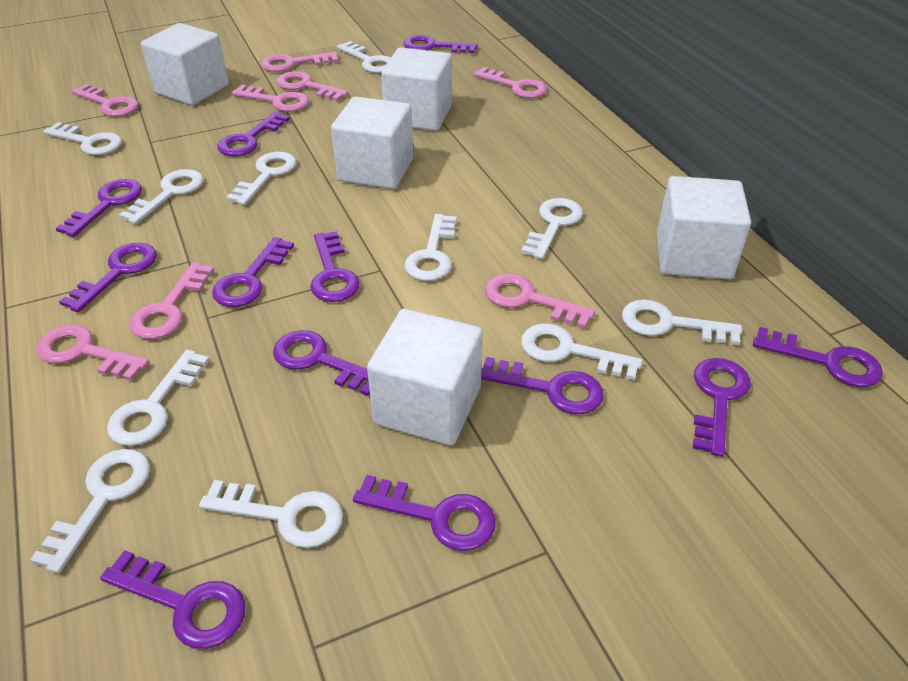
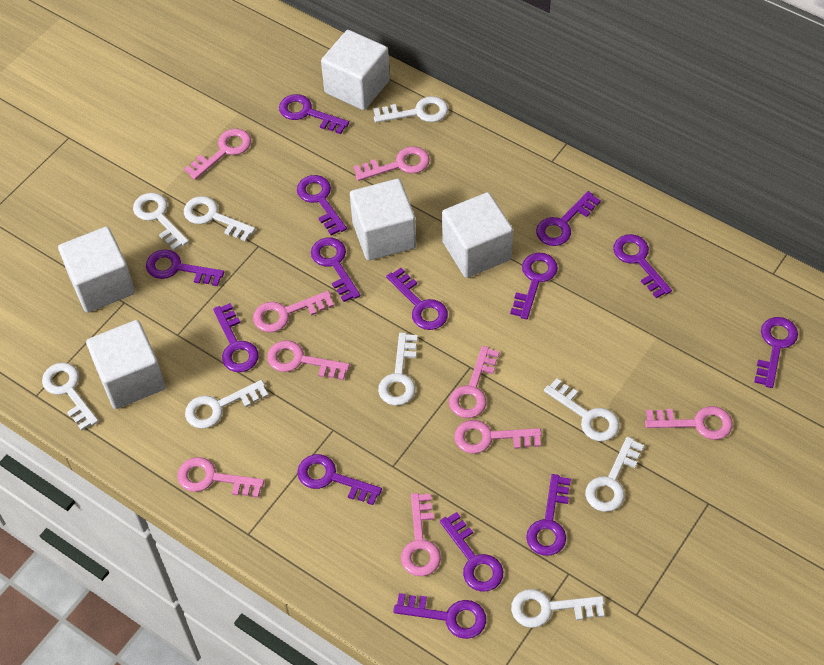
pink key: 8 -> 9
purple key: 12 -> 14
white key: 11 -> 9

